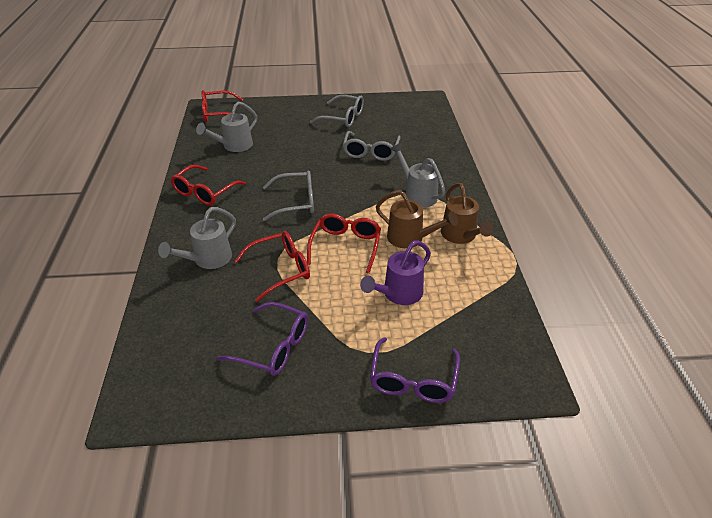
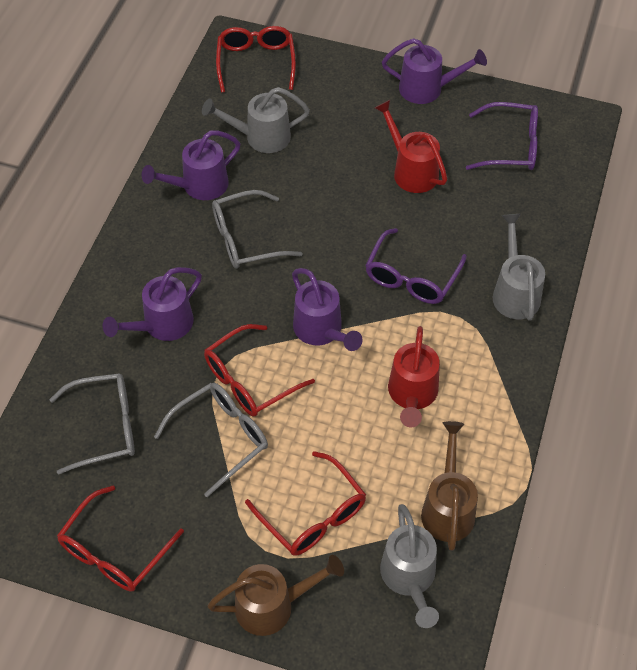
purple watering can: 1 -> 4
red watering can: 0 -> 2

